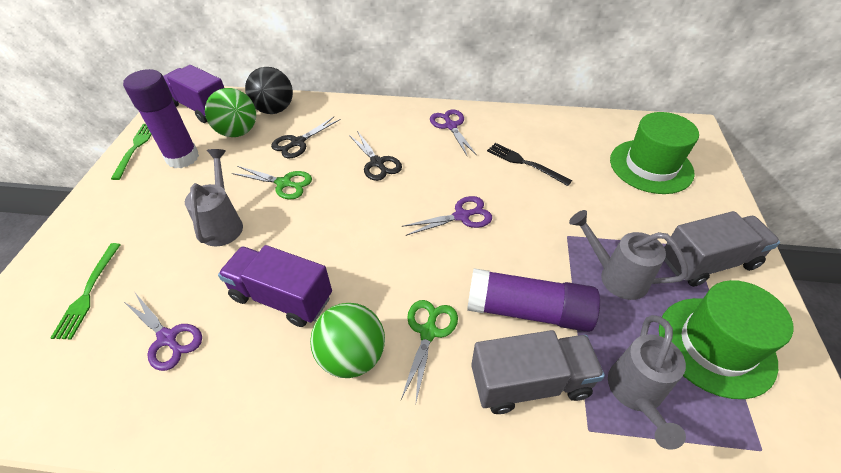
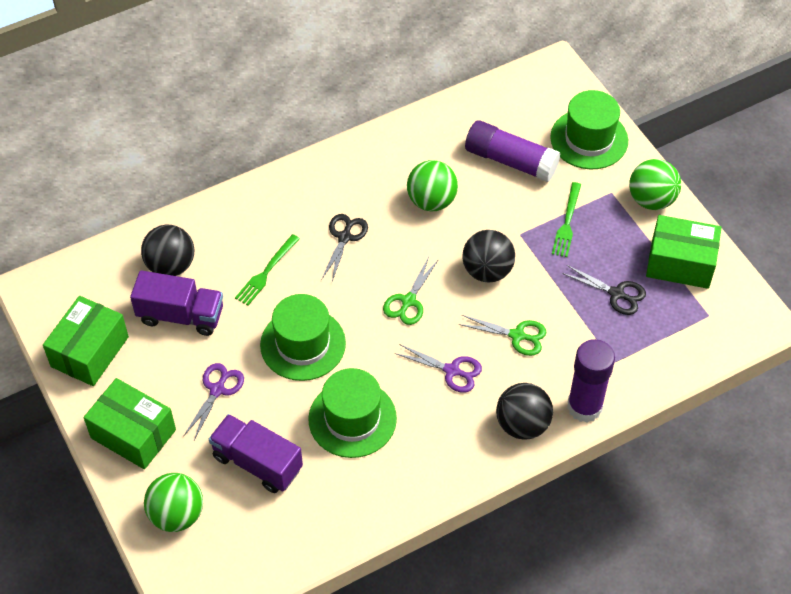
black ball: 1 -> 3
black fork: 1 -> 0
green ball: 2 -> 3
green box: 0 -> 3
green hat: 2 -> 3
grey truck: 2 -> 0
grey watering can: 3 -> 0
purple scissors: 3 -> 2

